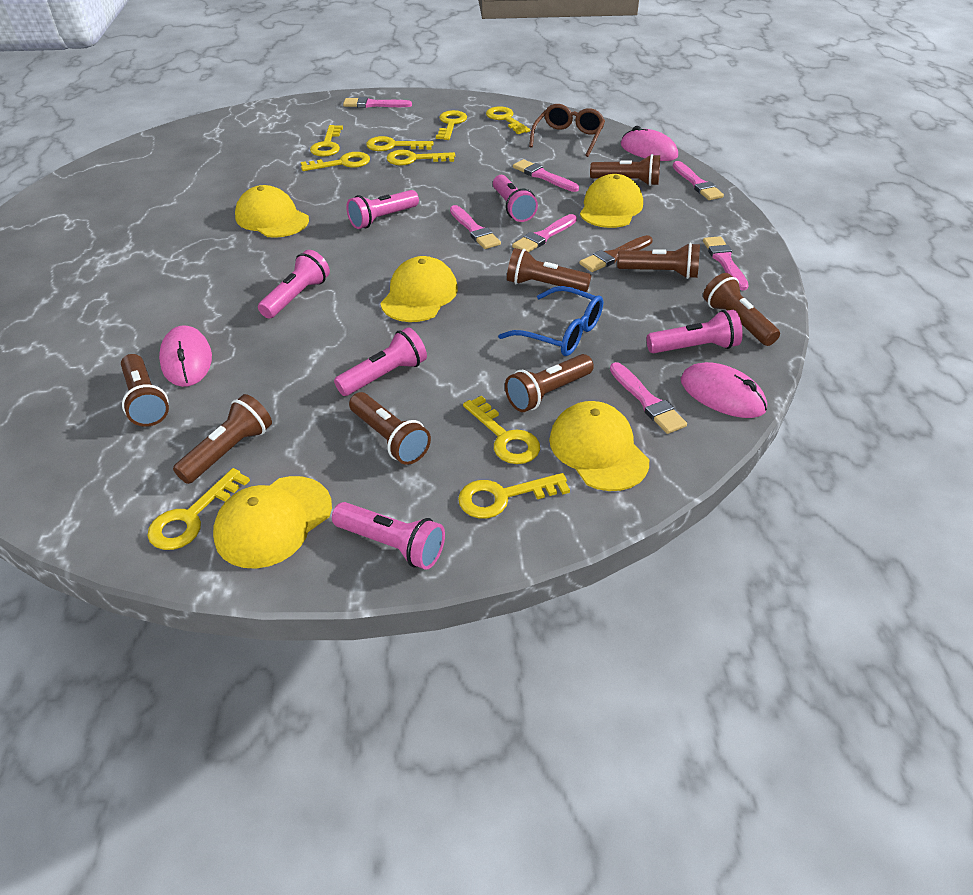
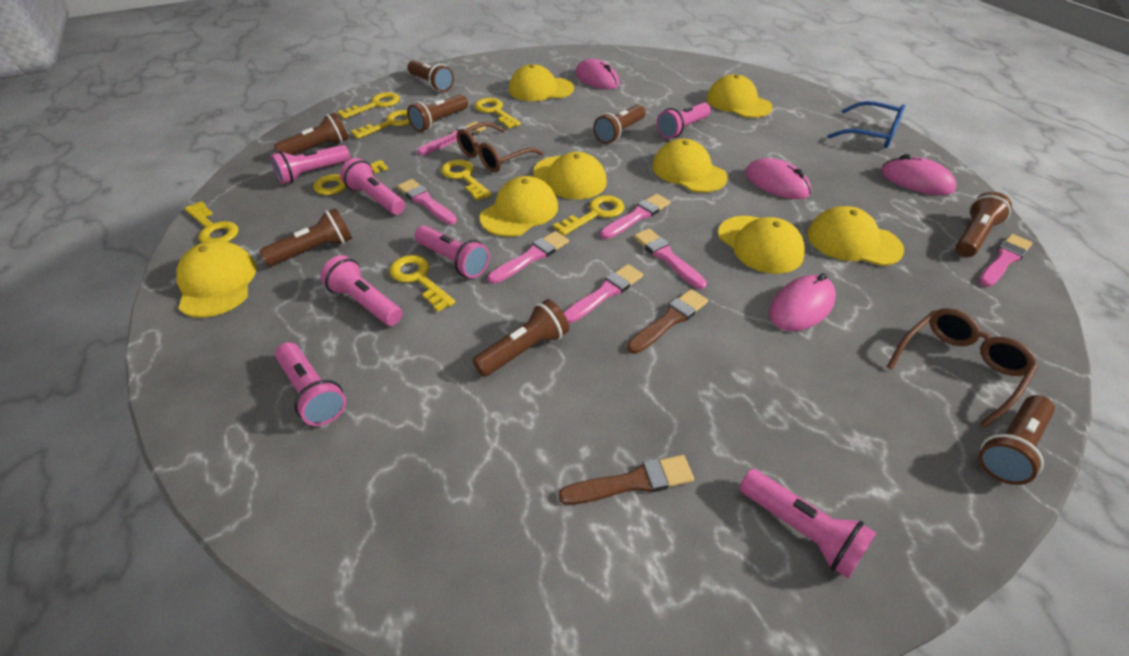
brown brush: 1 -> 2
brown glasses: 1 -> 2
pink flashlight: 6 -> 7
pink mouse: 3 -> 4
yellow cap: 5 -> 8
yellow key: 9 -> 8

